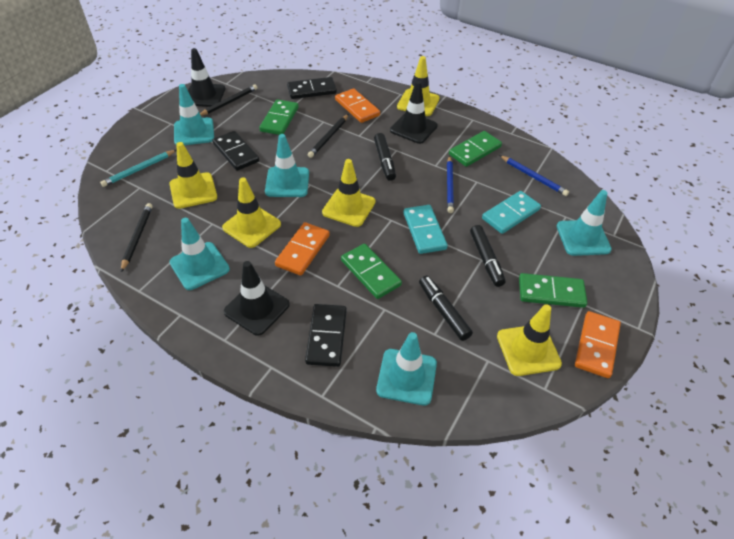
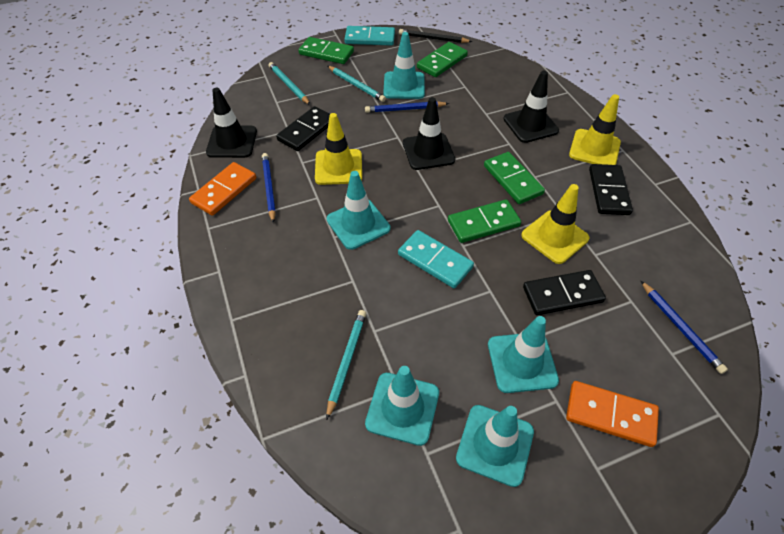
black marker: 3 -> 0
black pencil: 3 -> 1
blue pencil: 2 -> 3
orange domino: 3 -> 2
turquoise pencil: 1 -> 3
yellow traffic cone: 5 -> 3

